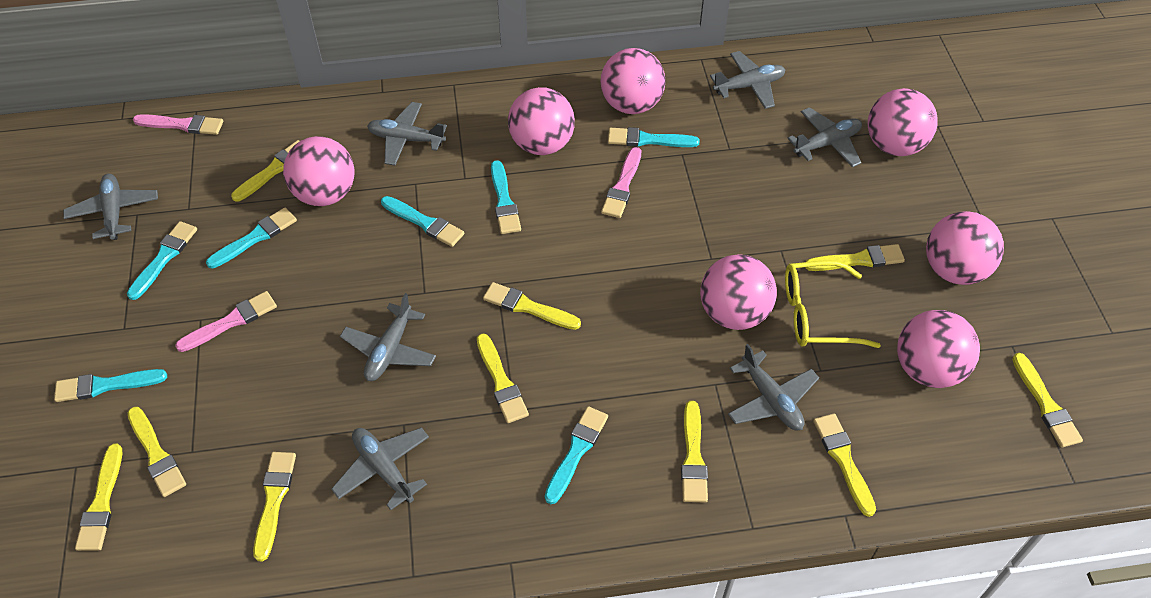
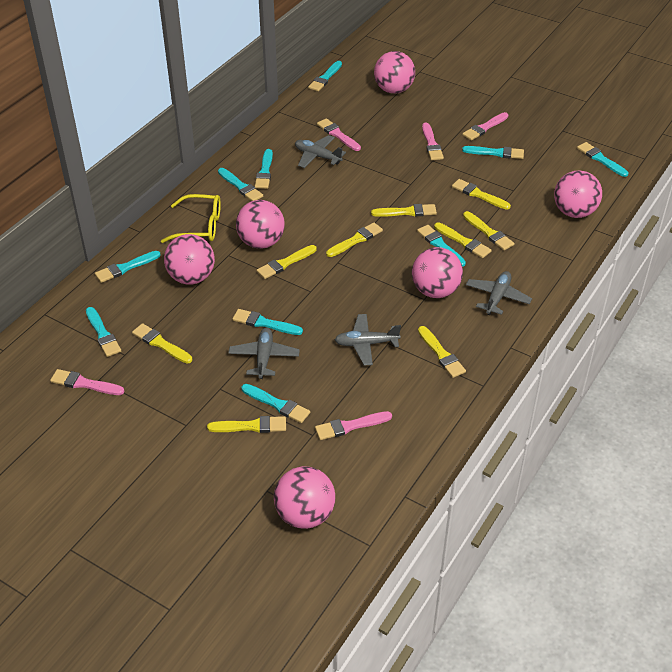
grey plane: 7 -> 4
pink ball: 7 -> 6
pink brush: 3 -> 5
turquoise brush: 7 -> 10
yellow brush: 10 -> 9

